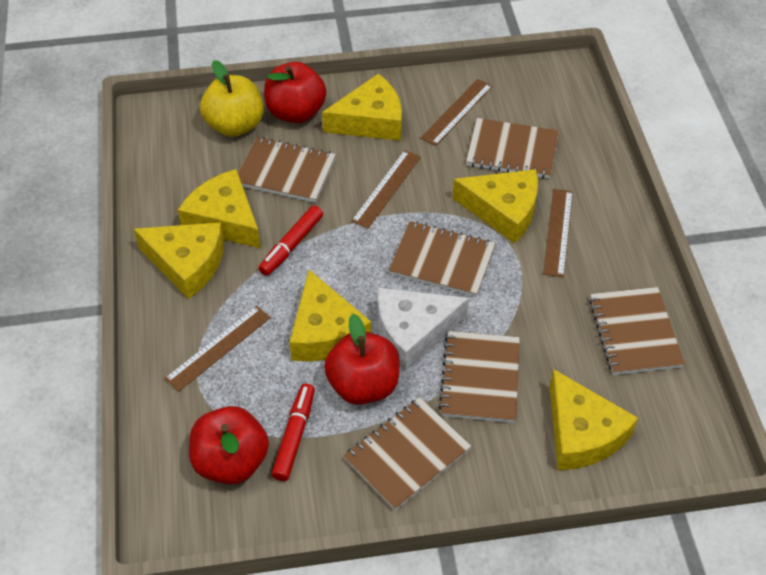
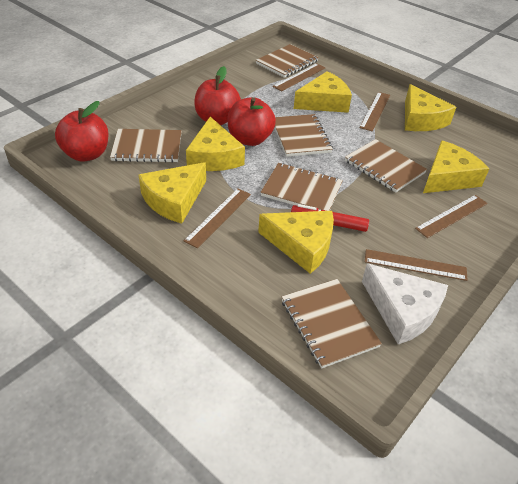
brown ruler: 4 -> 5
red marker: 2 -> 1
yellow apple: 1 -> 0

